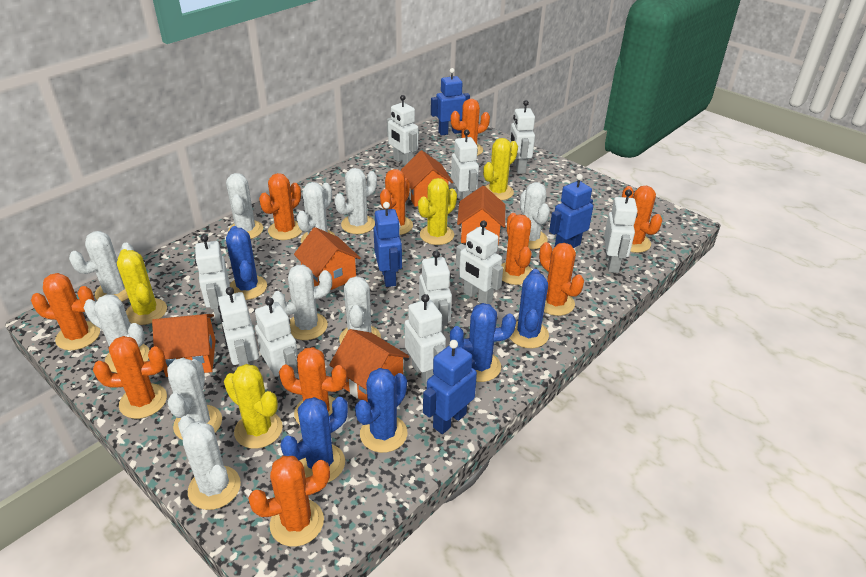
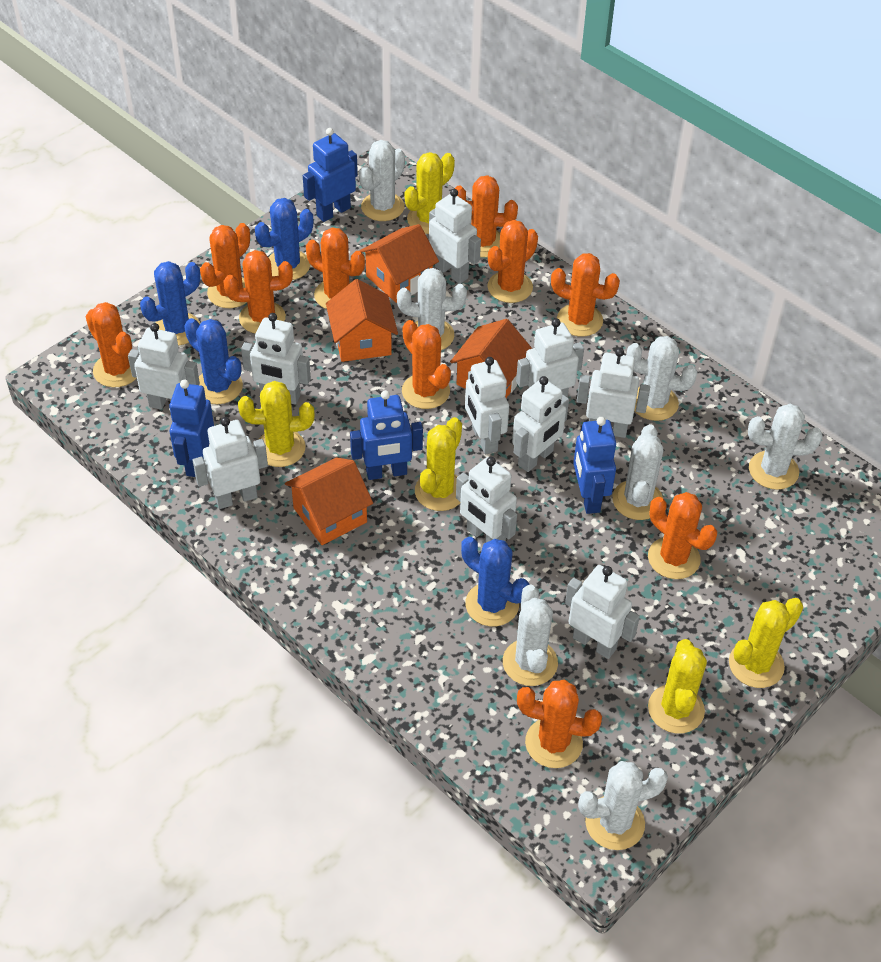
blue cactus: 5 -> 4
orange house: 5 -> 4
white cactus: 10 -> 7
yellow cactus: 4 -> 5

